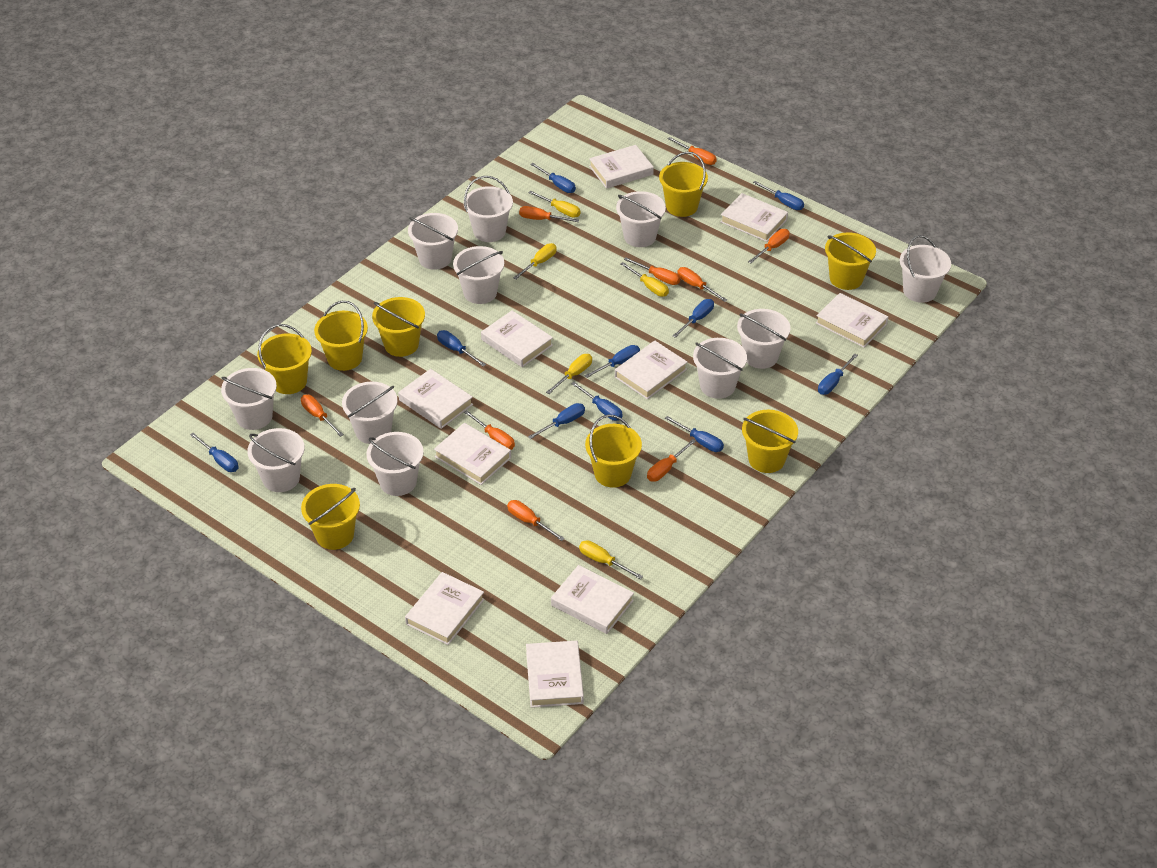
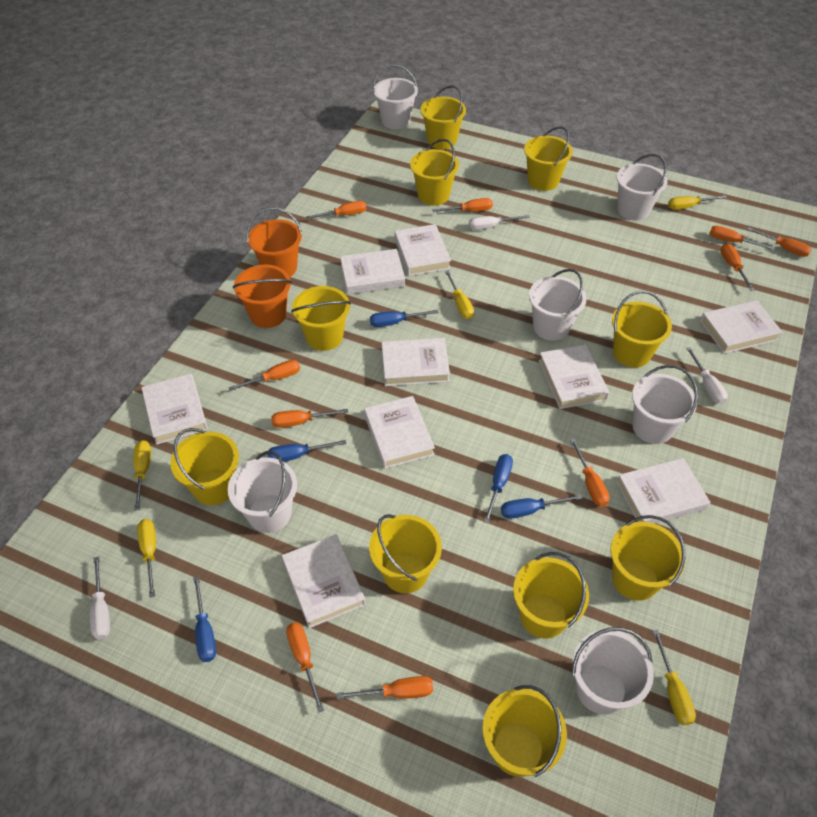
blue screwdriver: 10 -> 5
orange bucket: 0 -> 2
orange screwdriver: 9 -> 10
white book: 10 -> 9
white bucket: 11 -> 6
white screwdriver: 0 -> 3
yellow bucket: 8 -> 10

